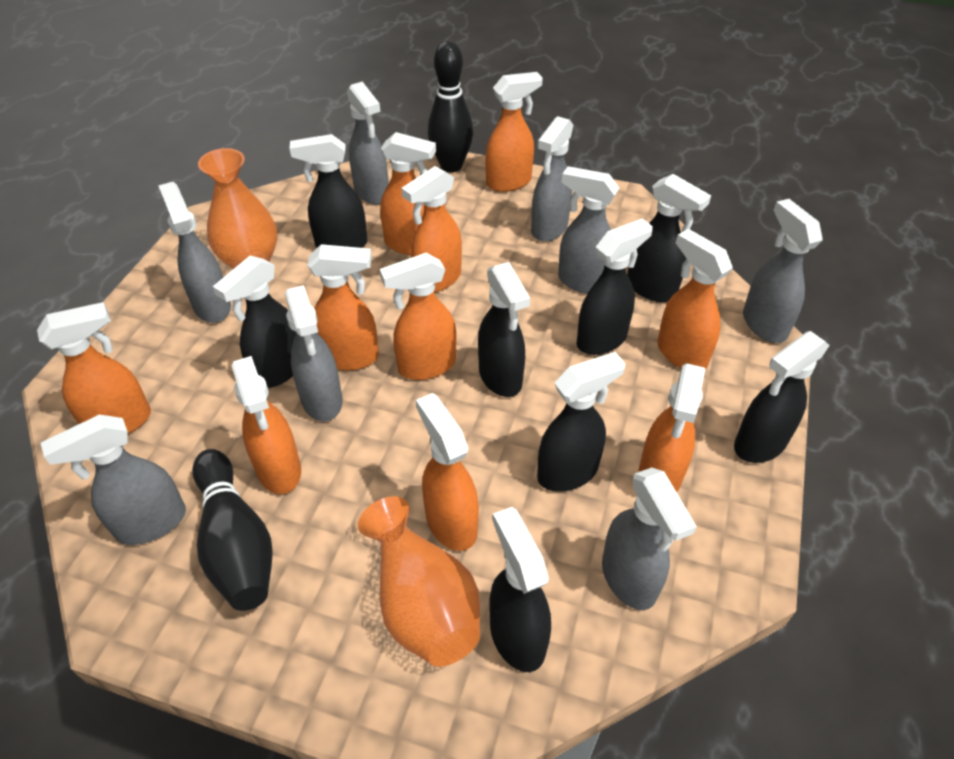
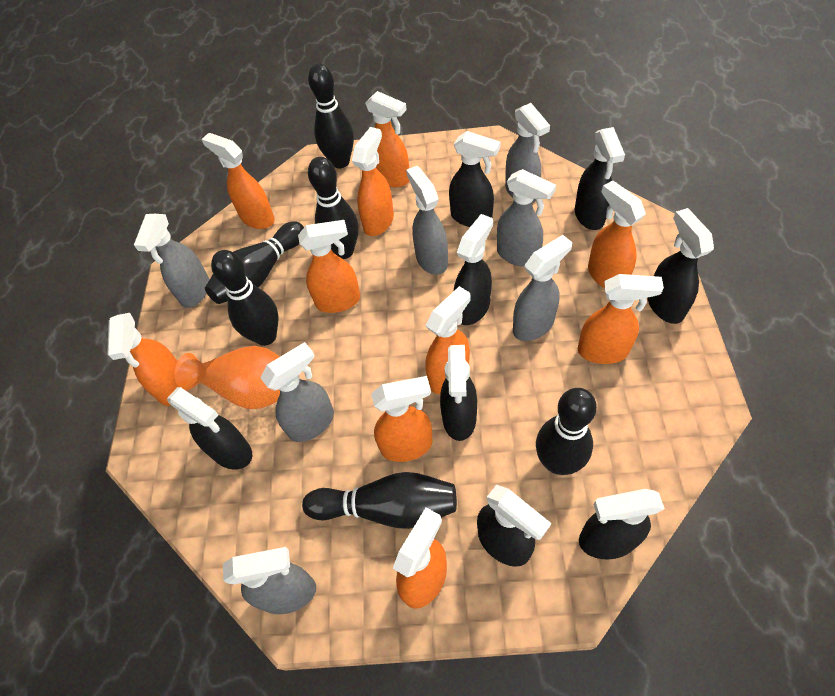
black bowling pin: 2 -> 6
grey spray bottle: 8 -> 7
orange vase: 2 -> 1

